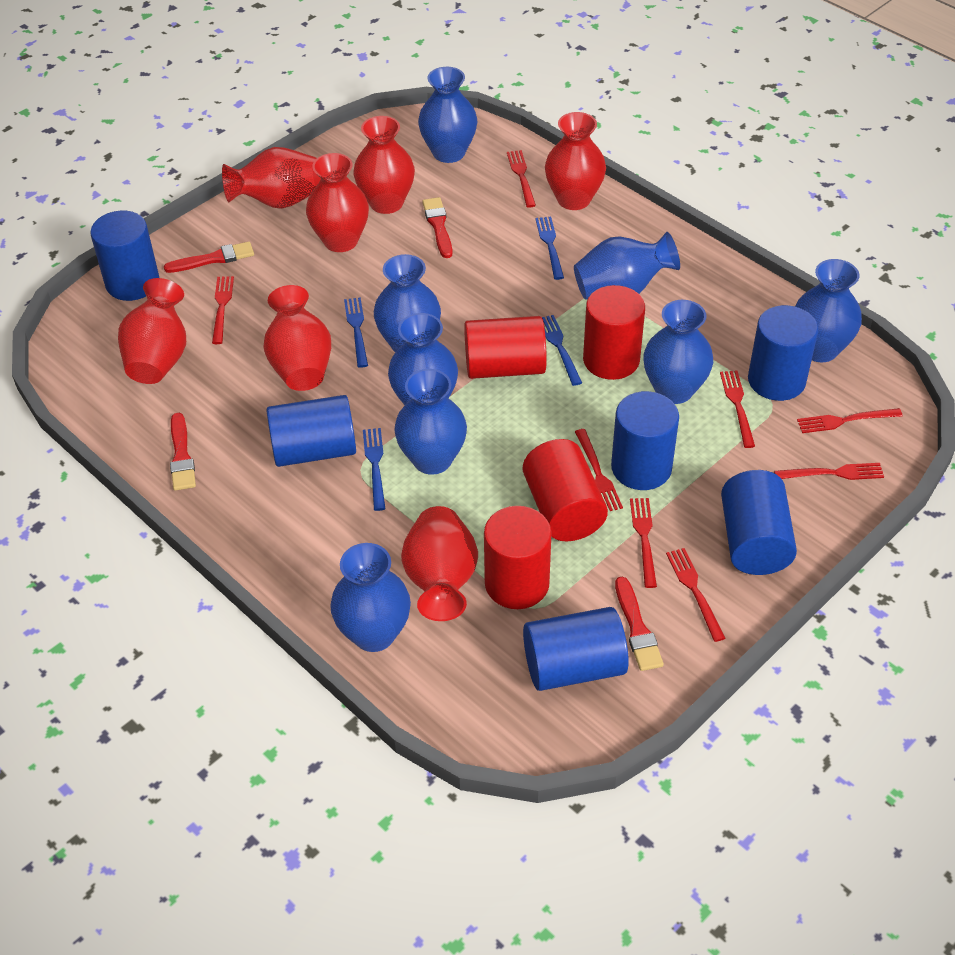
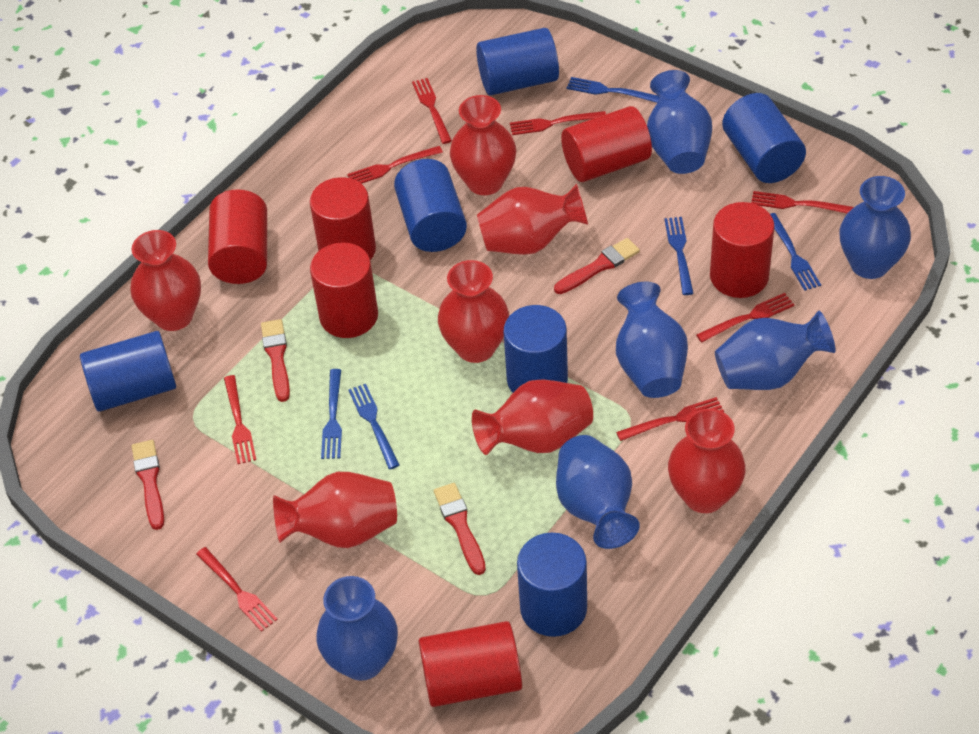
blue fork: 4 -> 5
blue vase: 8 -> 6
red cylinder: 4 -> 6

